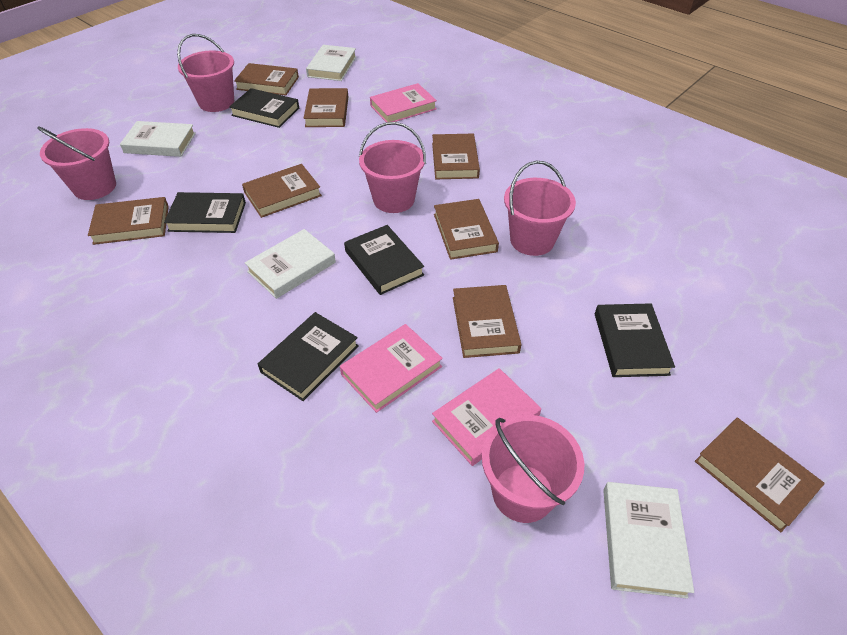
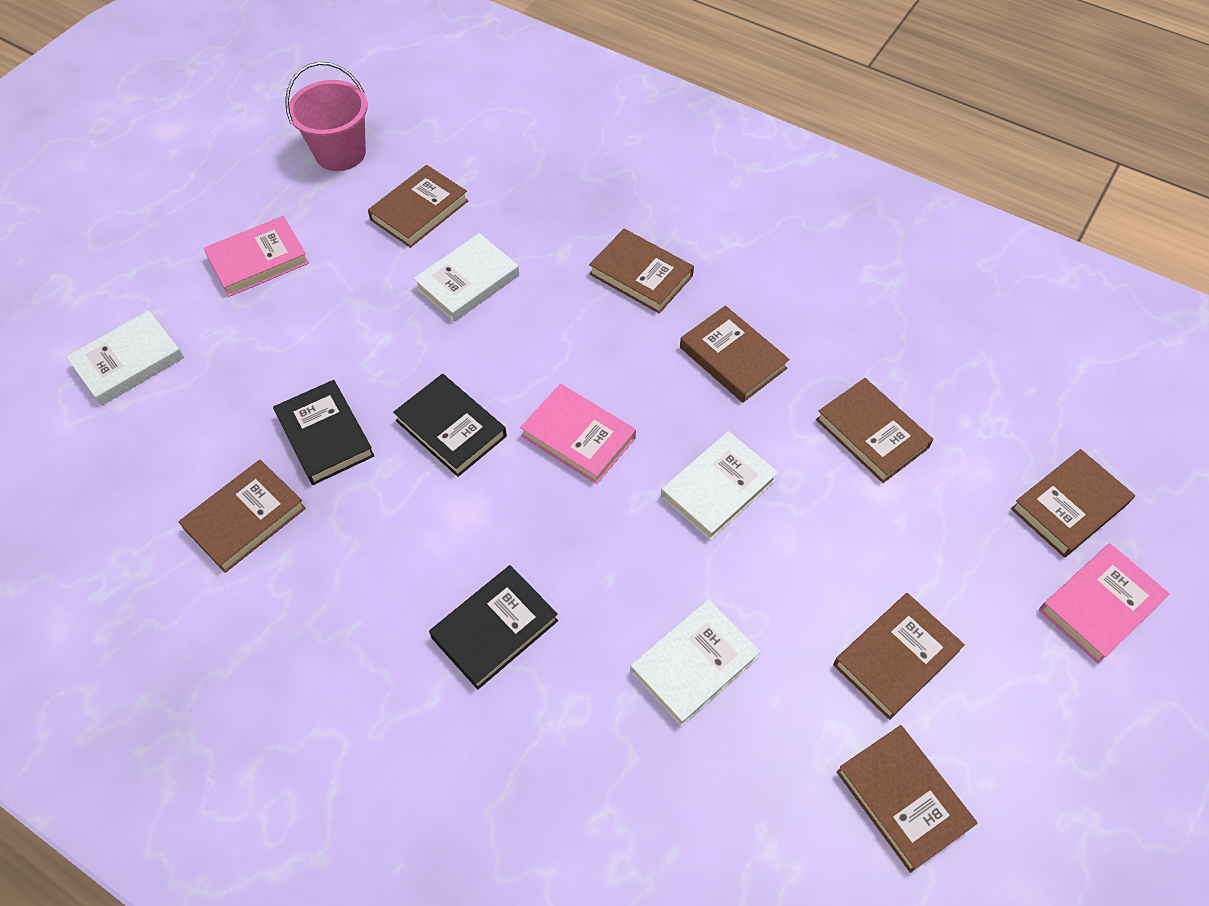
black book: 5 -> 3
pink bucket: 5 -> 1

